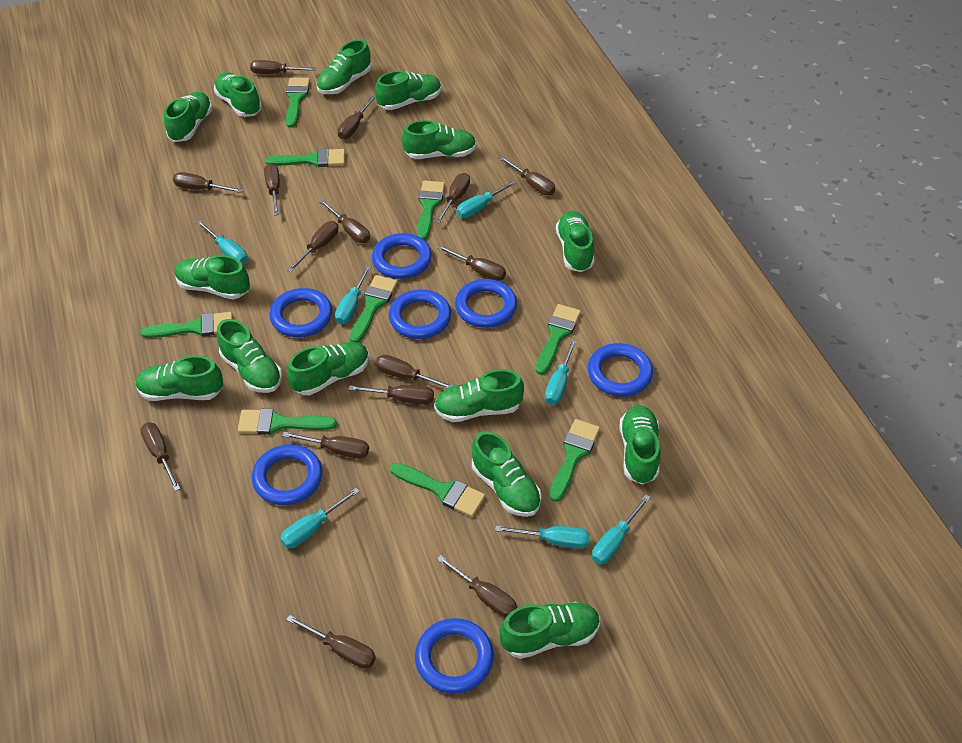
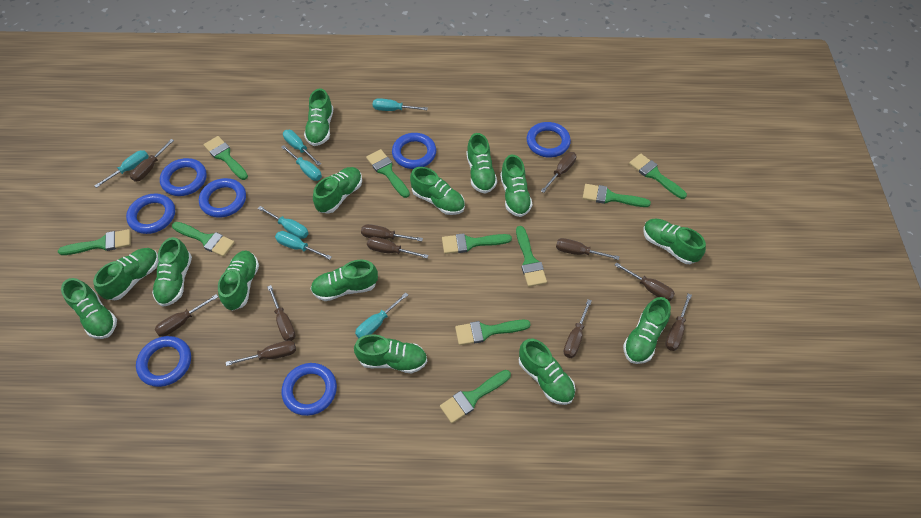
brown screwdriver: 15 -> 11
green brush: 9 -> 10

